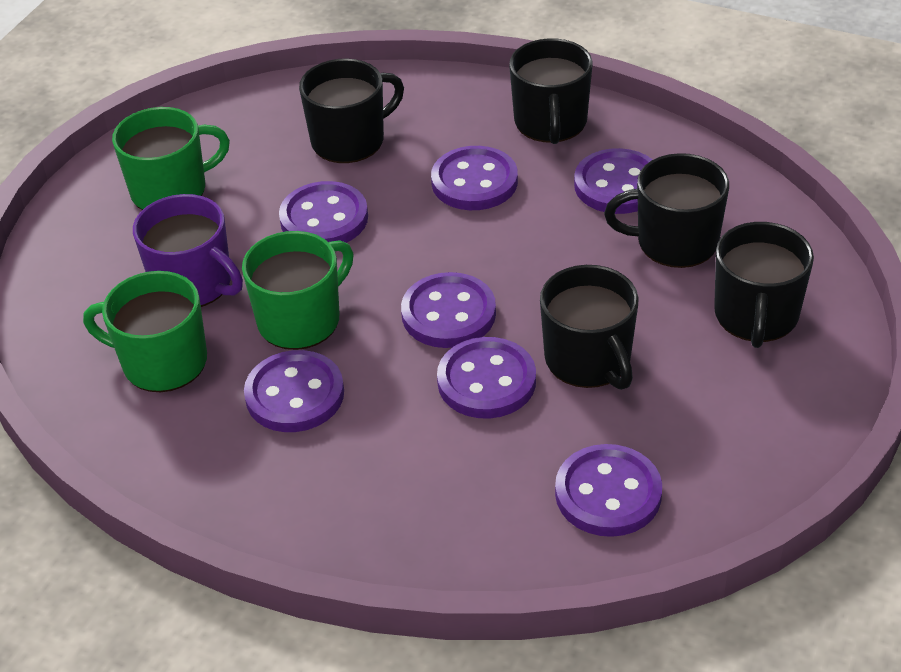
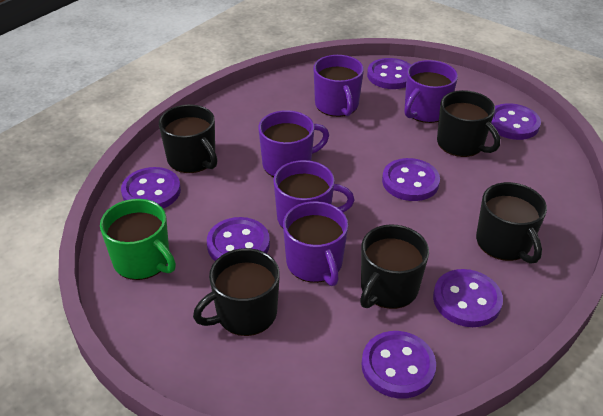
green mug: 3 -> 1
purple mug: 1 -> 5

